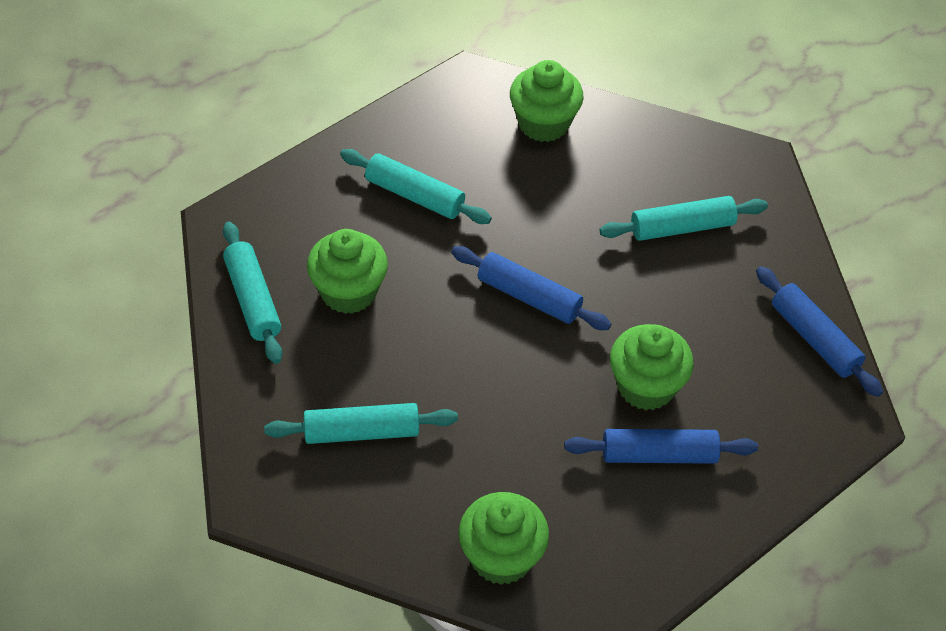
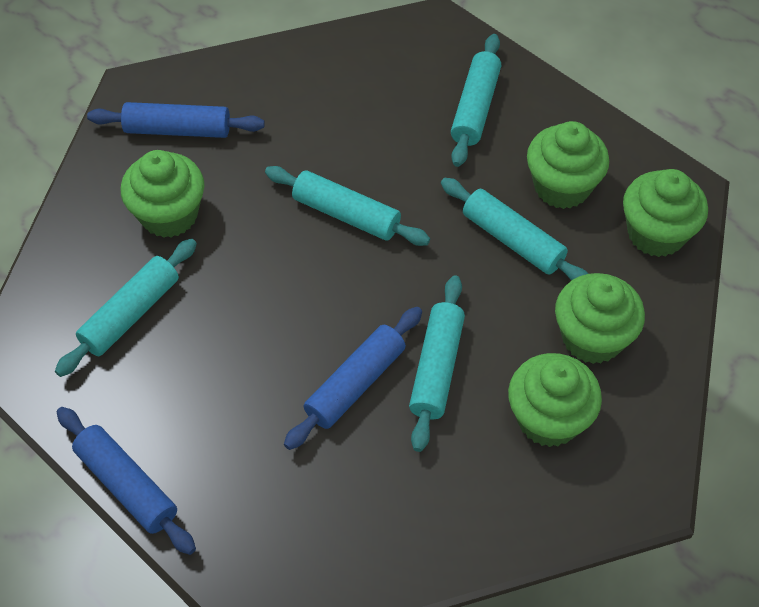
green cupcake: 4 -> 5
turquoise rolling pin: 4 -> 5

